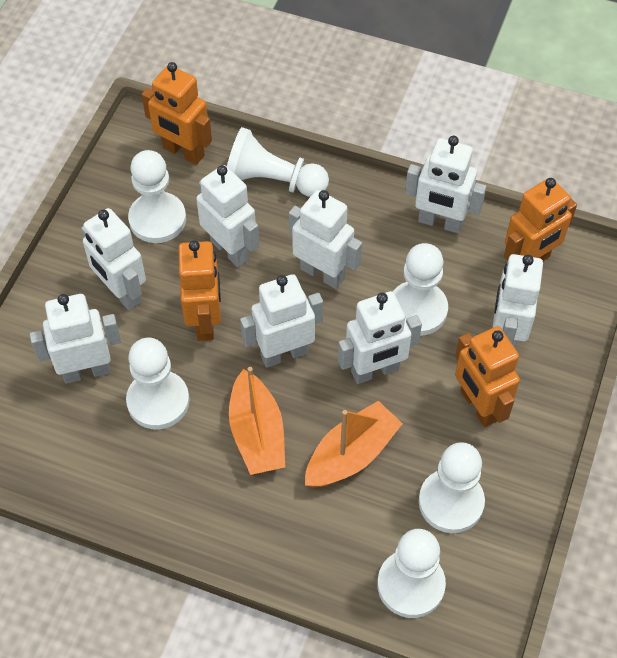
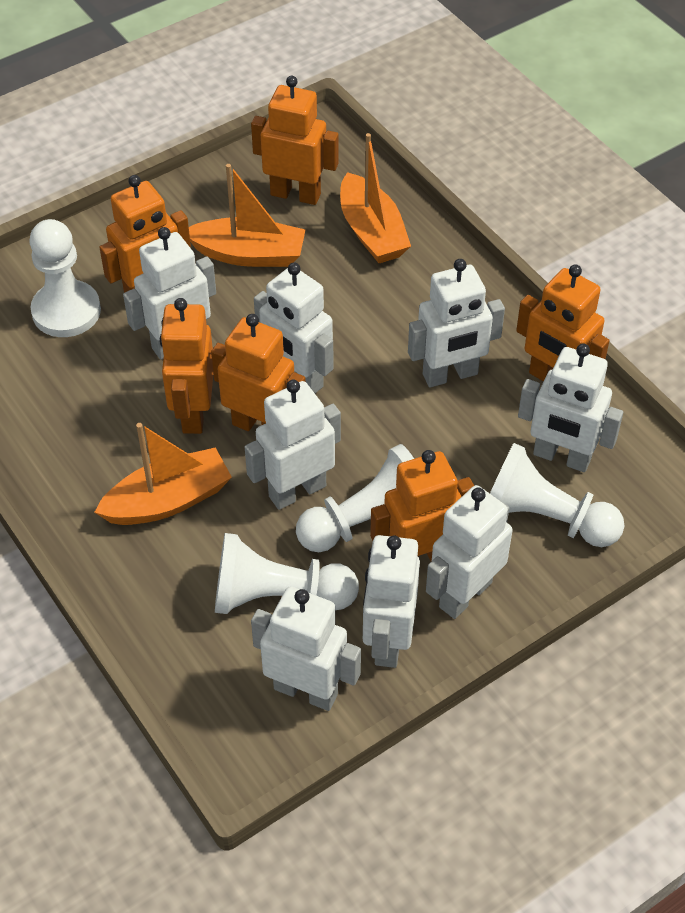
orange boat: 2 -> 3
orange robot: 4 -> 6
white pawn: 6 -> 4

